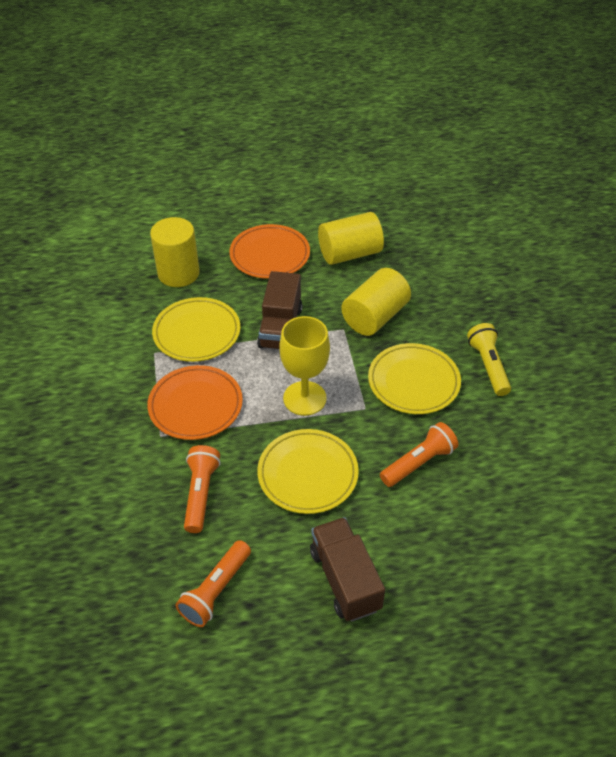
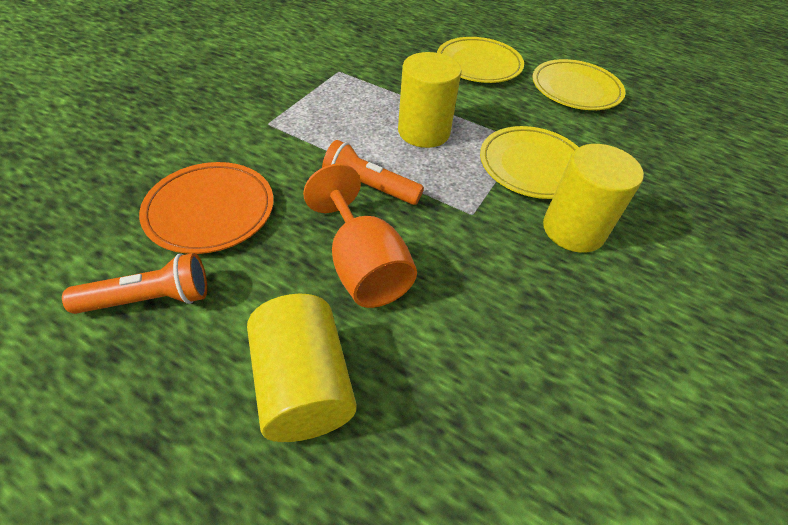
brown truck: 2 -> 0
orange flashlight: 3 -> 2
orange goblet: 0 -> 1
orange plate: 2 -> 1
yellow flashlight: 1 -> 0
yellow goblet: 1 -> 0

